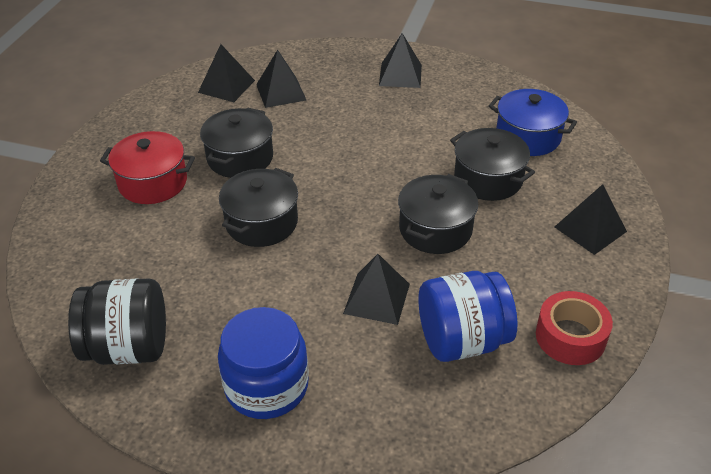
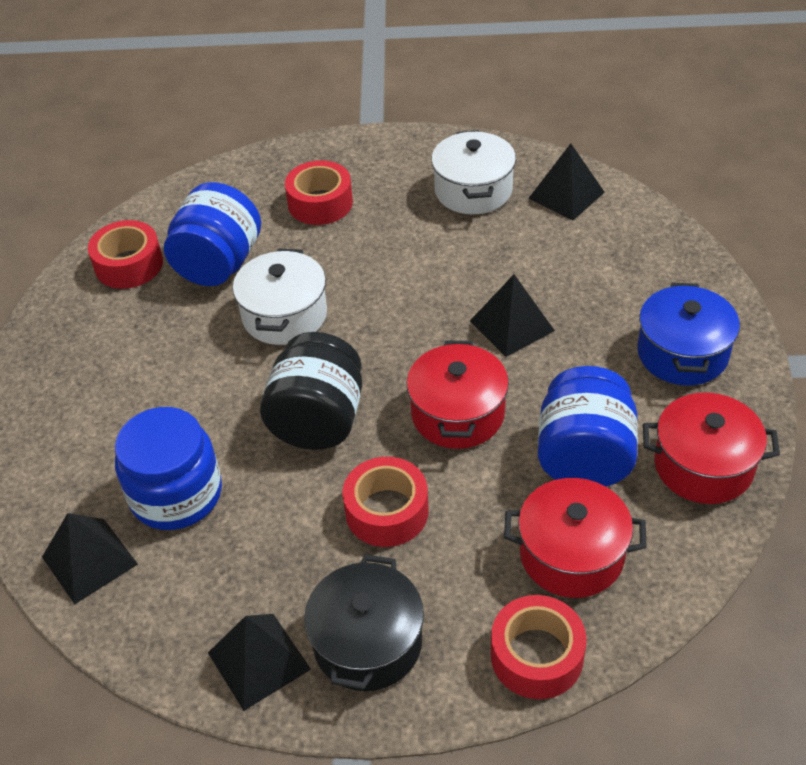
black pot: 4 -> 1
black pyramid: 5 -> 4
blue jar: 2 -> 3
red pot: 1 -> 3
red tape: 1 -> 4
white pot: 0 -> 2

